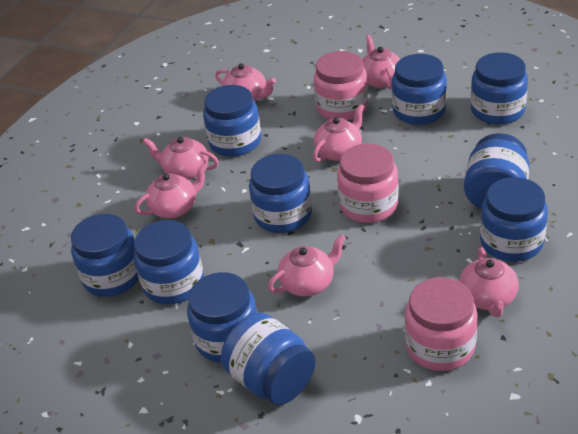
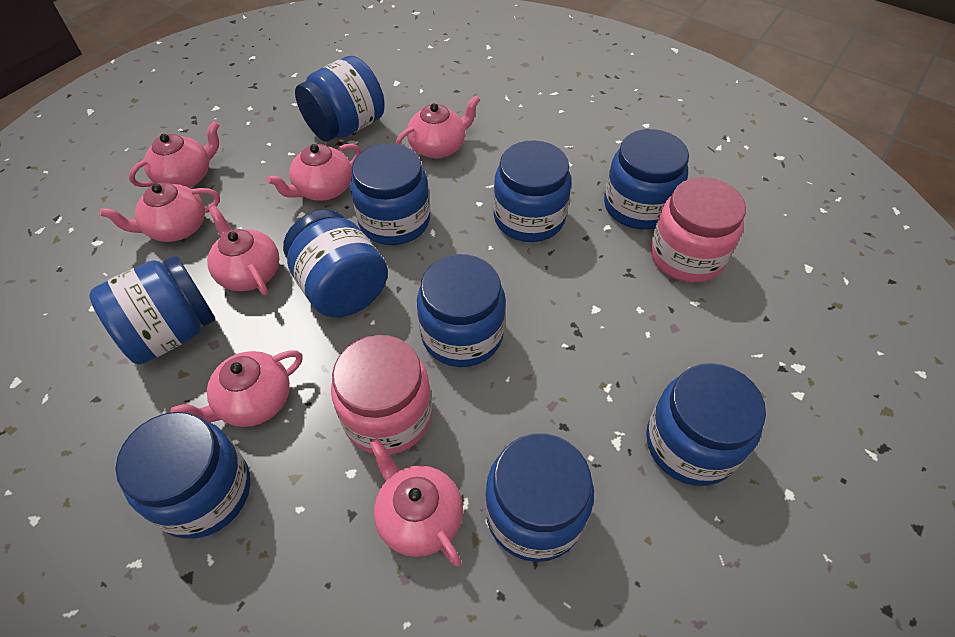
pink jar: 3 -> 2

